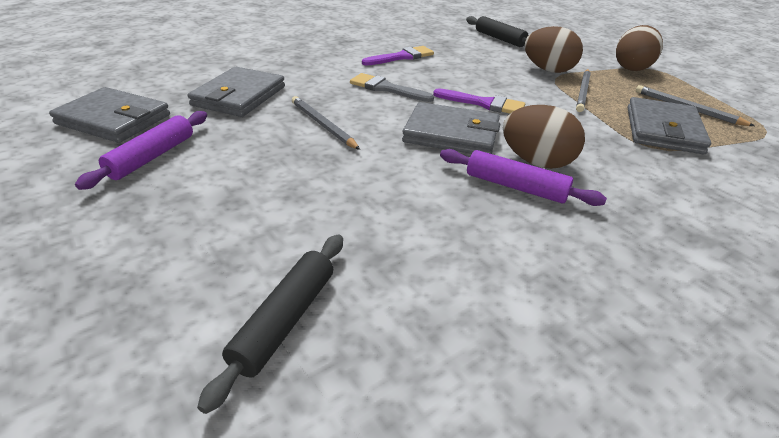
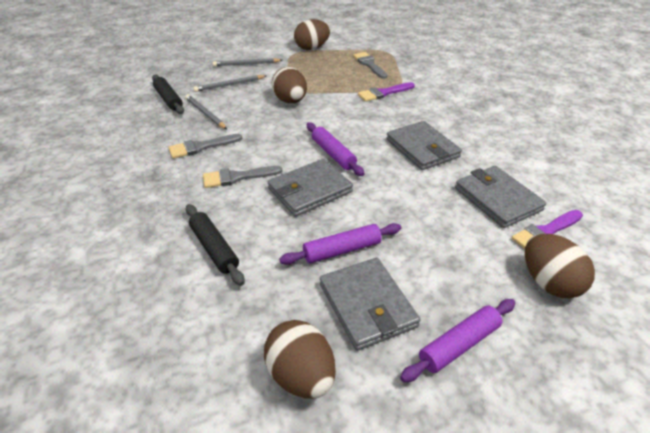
brown egg: 3 -> 4
grey brush: 1 -> 3
purple rolling pin: 2 -> 3

